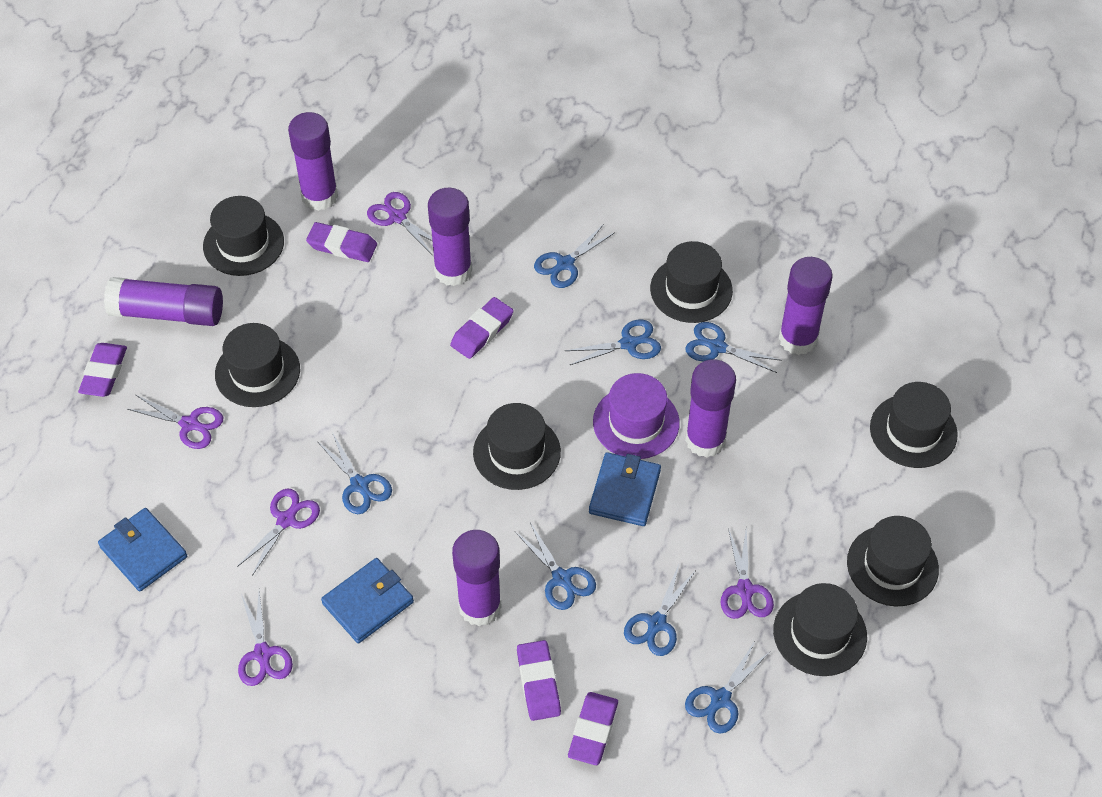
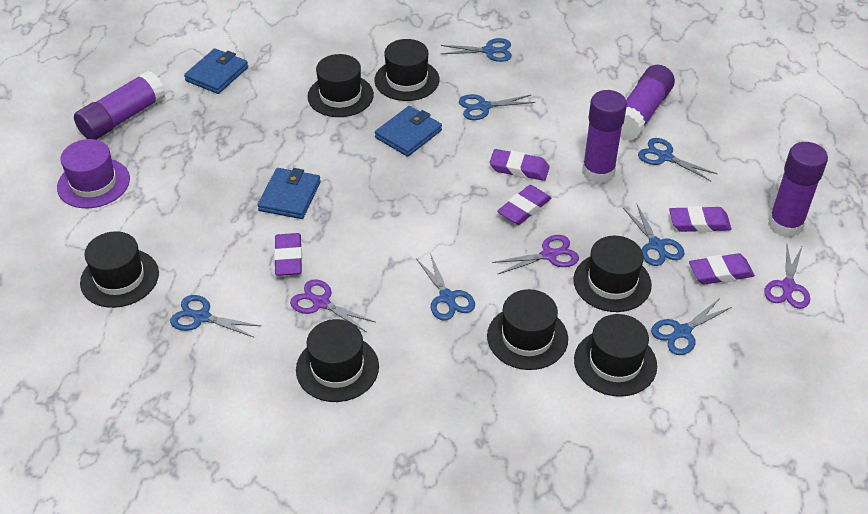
purple glue stick: 6 -> 4
purple scissors: 5 -> 3

